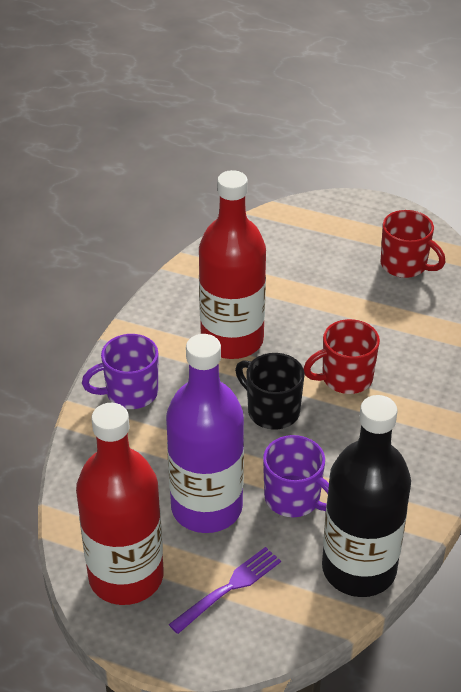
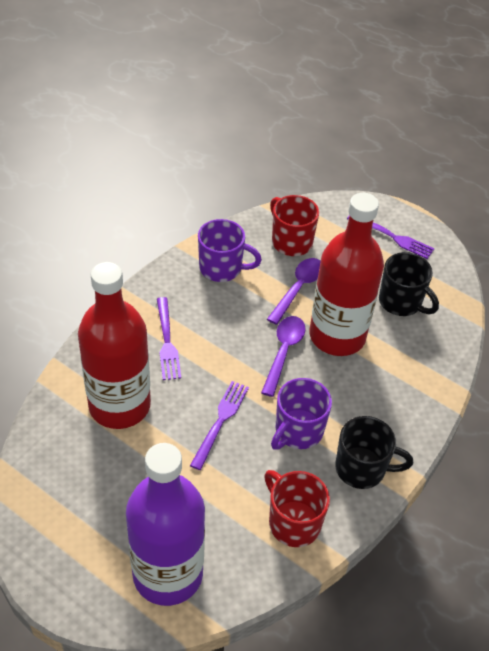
black bottle: 1 -> 0
black mug: 1 -> 2
purple fork: 1 -> 3
purple spoon: 0 -> 2

